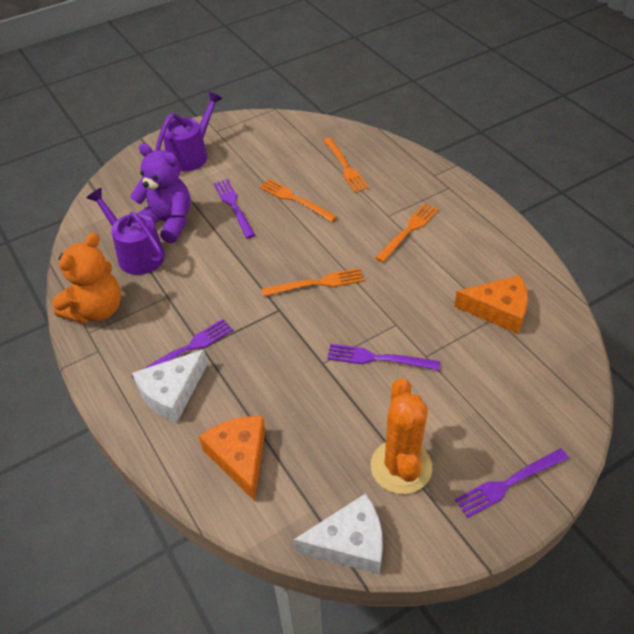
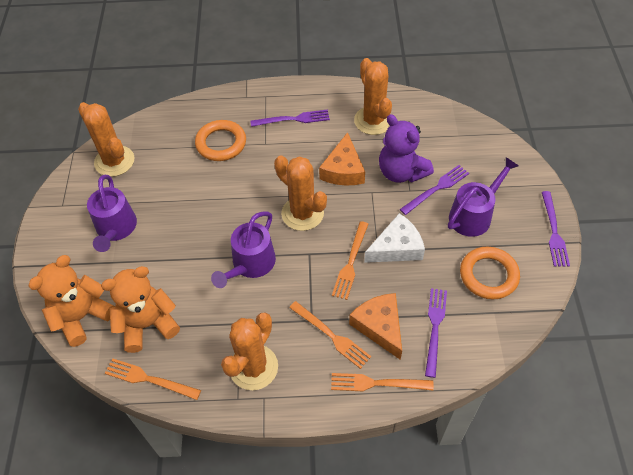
orange cactus: 1 -> 4
orange ring: 0 -> 2
orange teddy bear: 1 -> 2
purple watering can: 2 -> 3
white cheese: 2 -> 1

